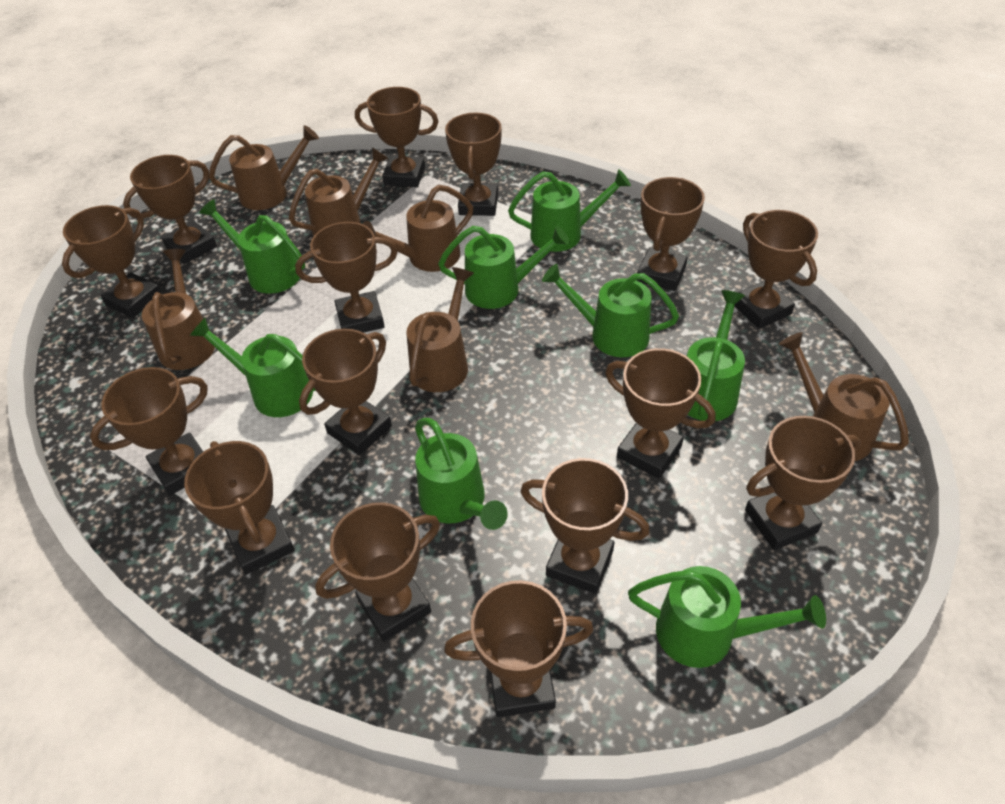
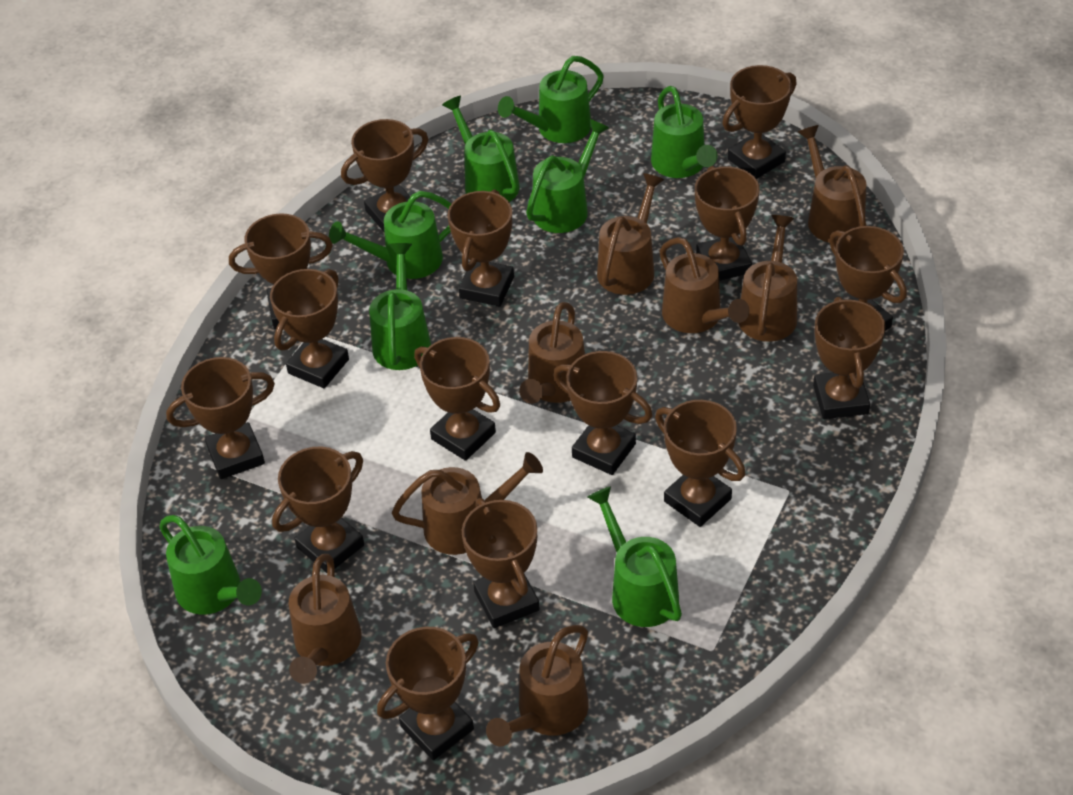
brown watering can: 6 -> 8

